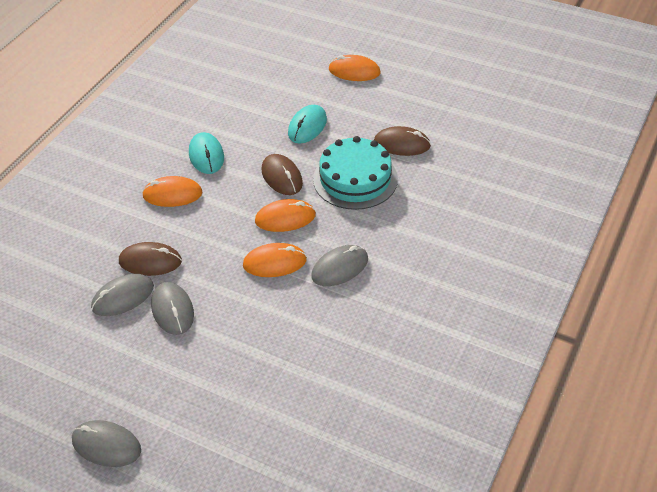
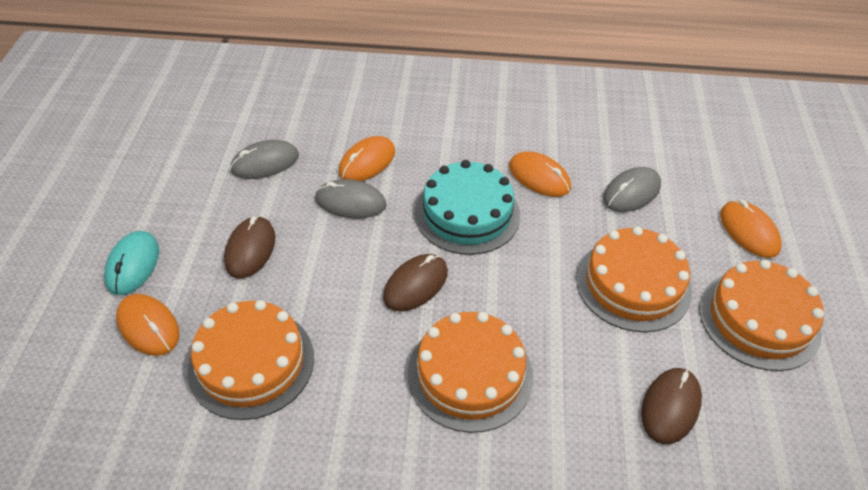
grey mouse: 4 -> 3
orange cake: 0 -> 4
turquoise mouse: 2 -> 1

